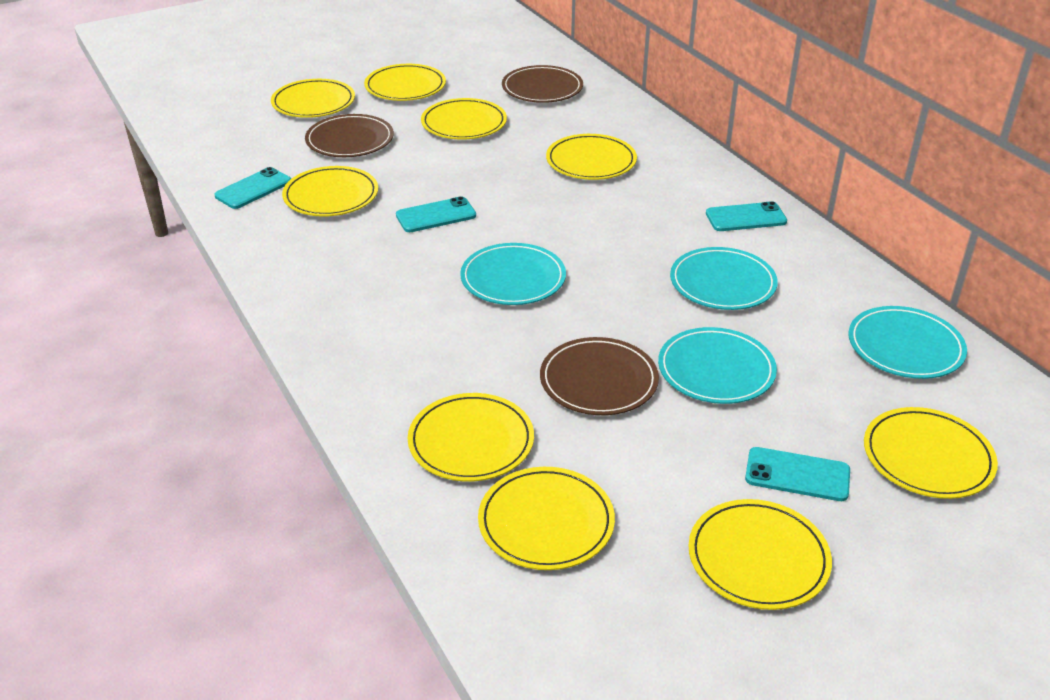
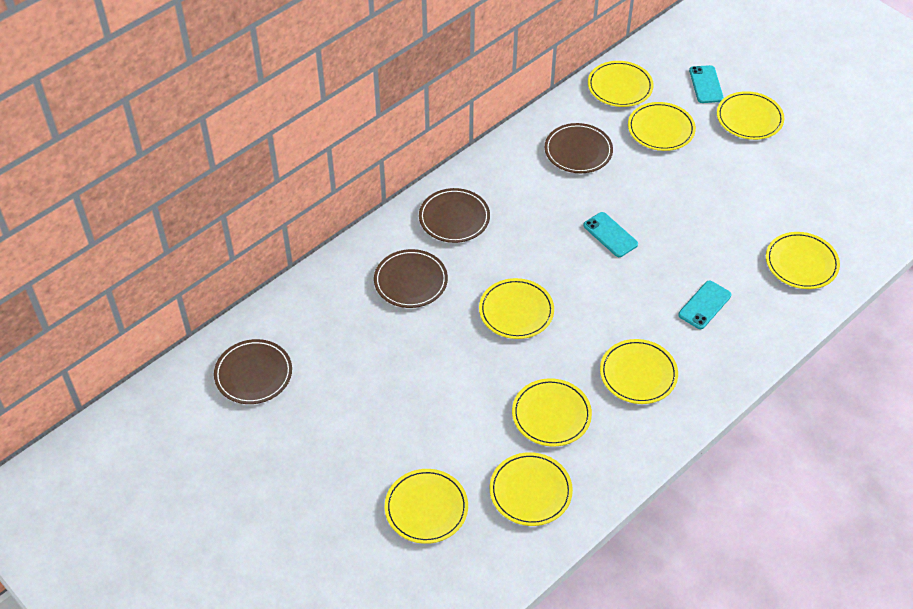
brown plate: 3 -> 4
turquoise phone: 4 -> 3
turquoise plate: 4 -> 0

